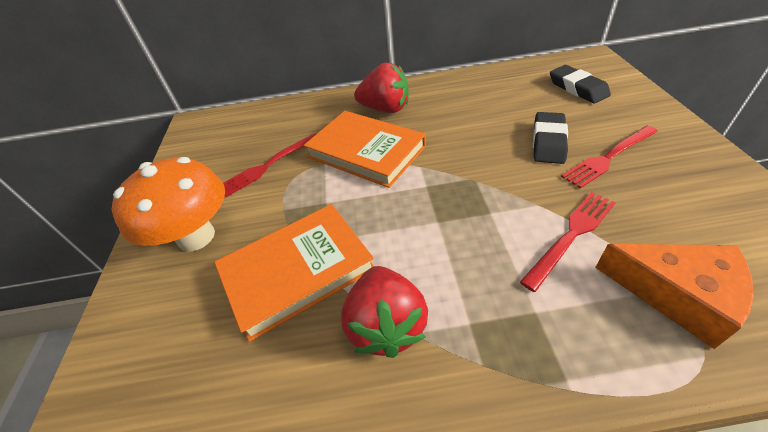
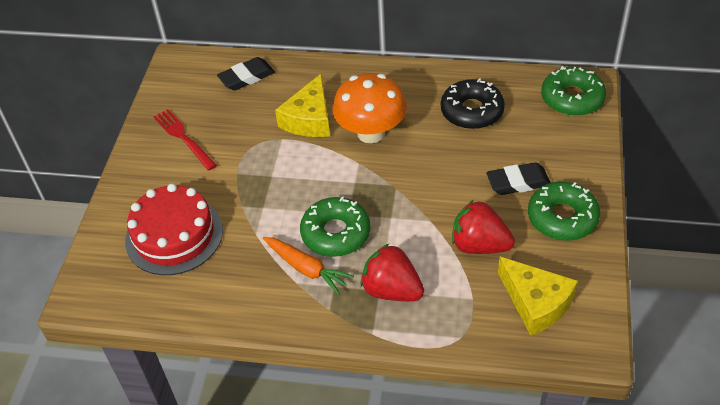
black donut: 0 -> 1
green donut: 0 -> 3
orange book: 2 -> 0
orange carrot: 0 -> 1
orange cheese: 1 -> 0
red cake: 0 -> 1
red fork: 3 -> 1
yellow cheese: 0 -> 2

